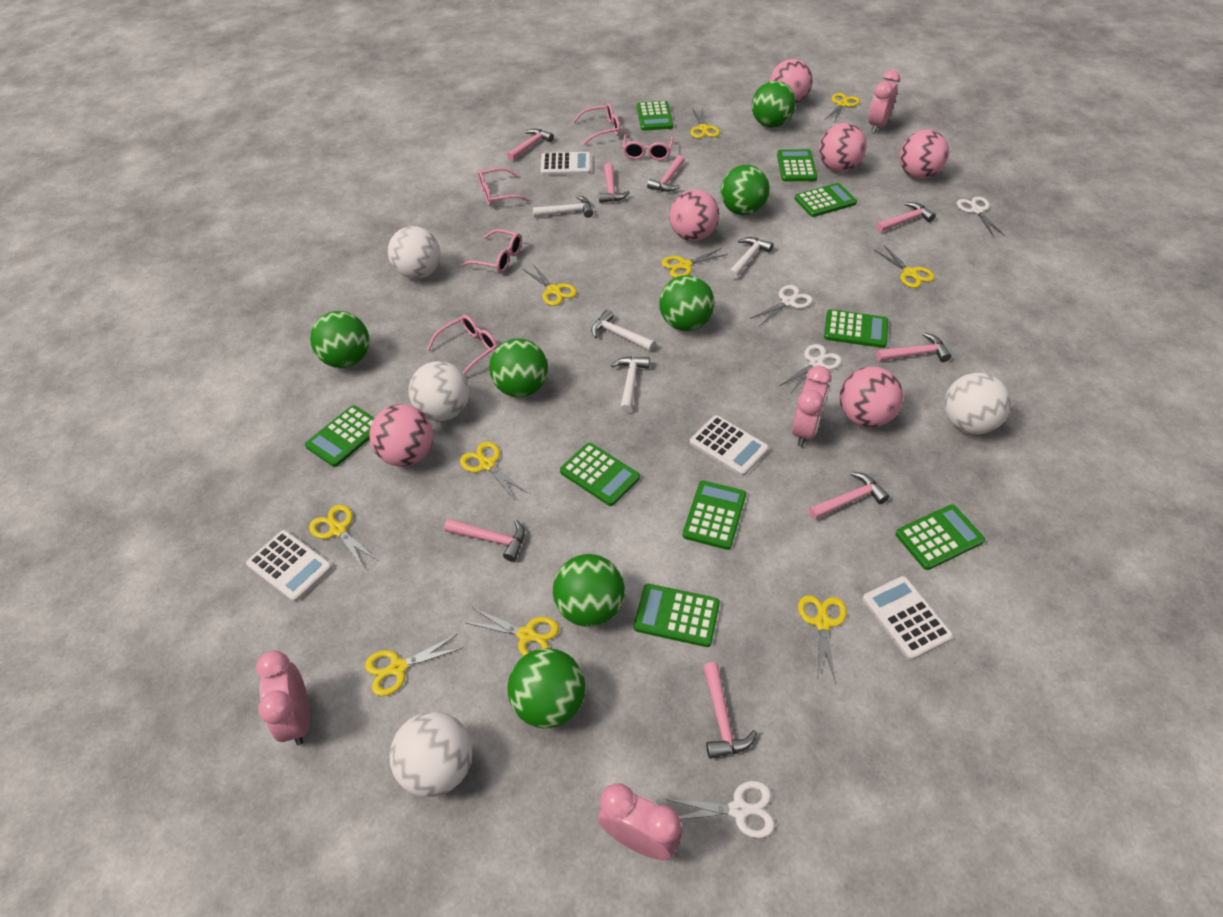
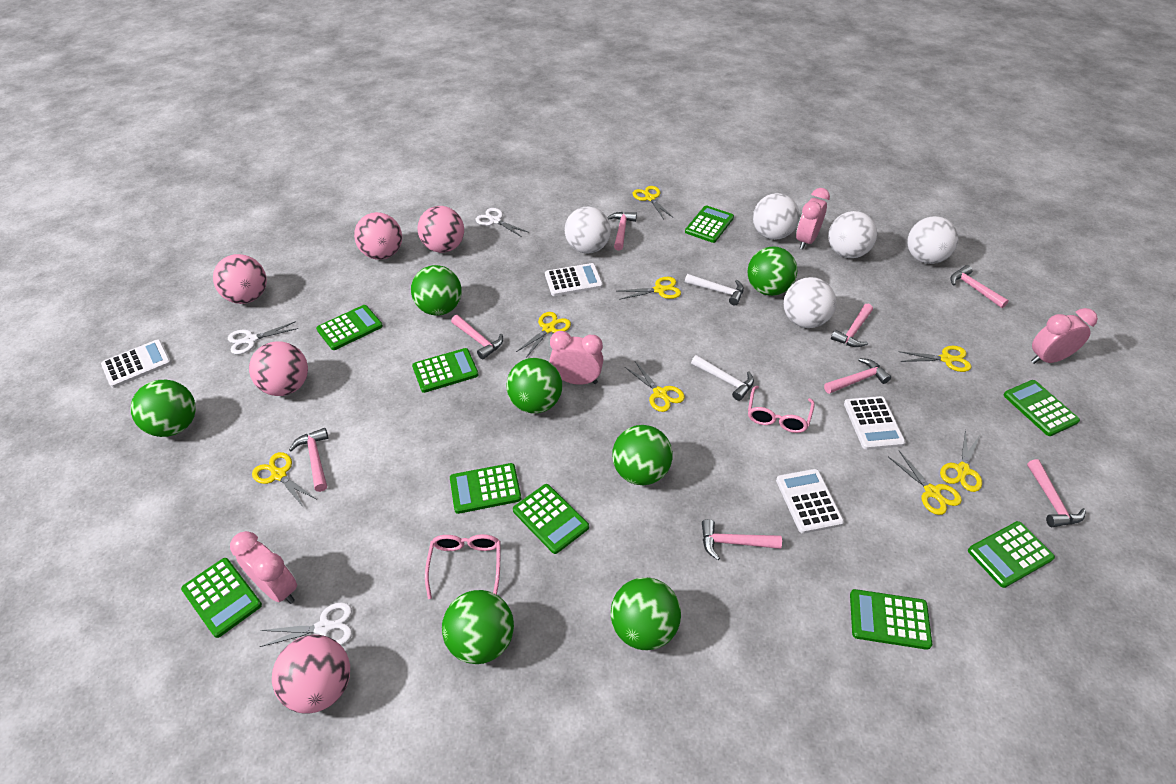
pink ball: 6 -> 5
pink glasses: 5 -> 2
white ball: 4 -> 5
white hammer: 4 -> 2
white scissors: 4 -> 3
yellow scissors: 10 -> 8

